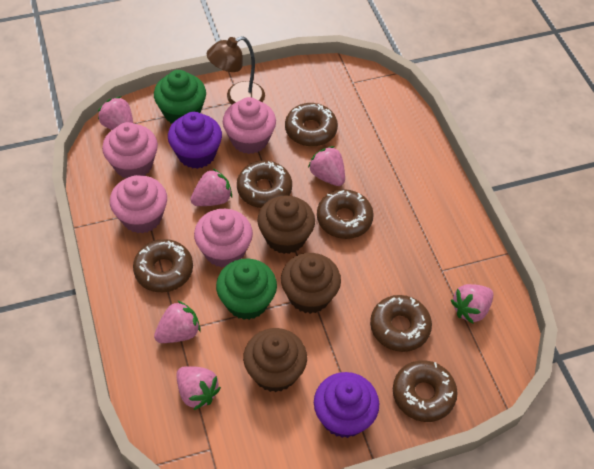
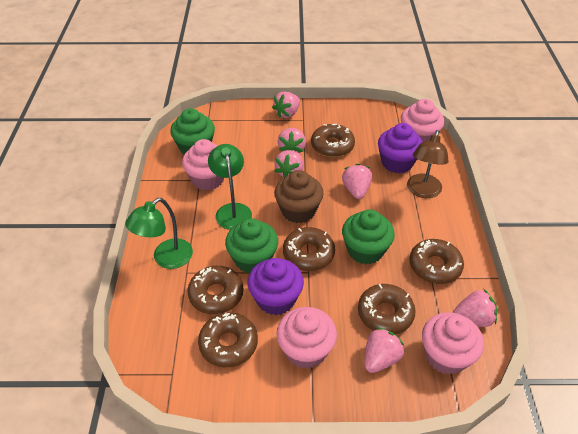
brown cupcake: 3 -> 1
green cupcake: 2 -> 3
green lamp: 0 -> 2

